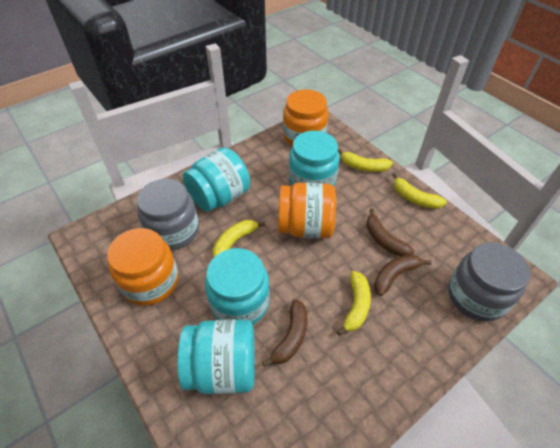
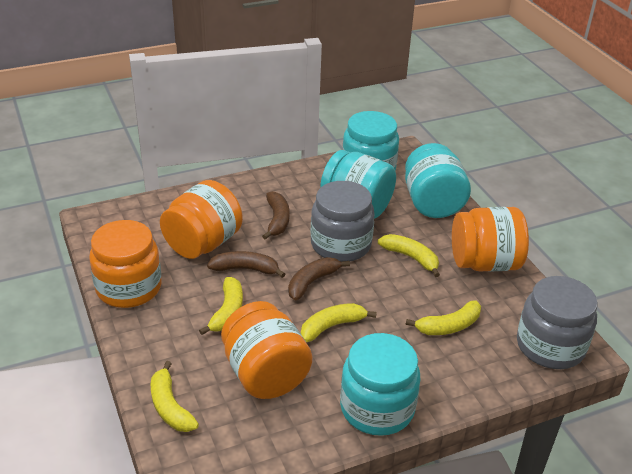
orange jar: 3 -> 4
yellow banana: 4 -> 5

